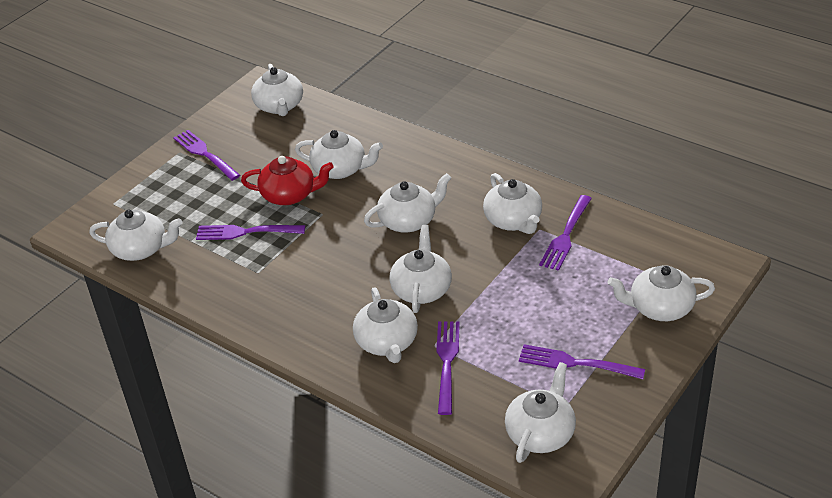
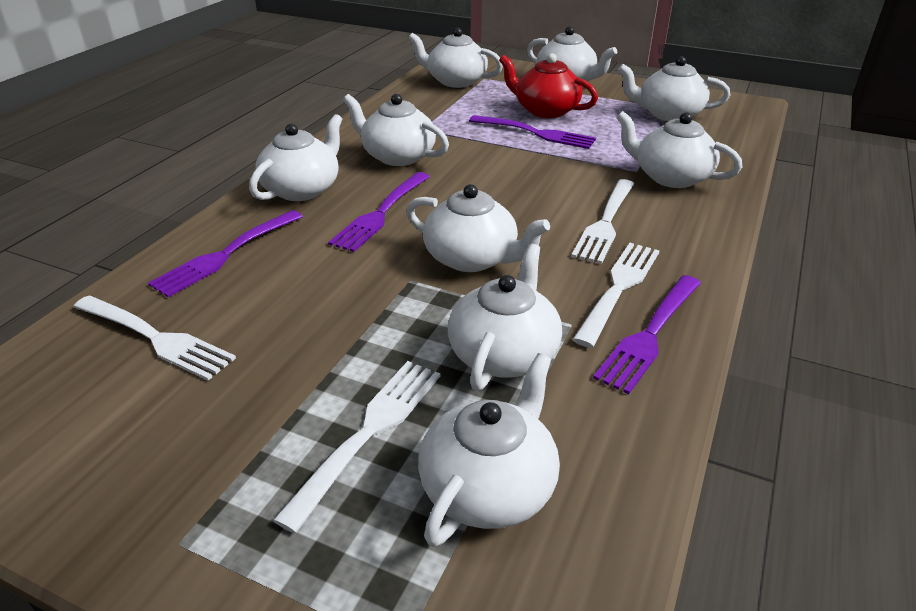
purple fork: 5 -> 4
white fork: 0 -> 4

